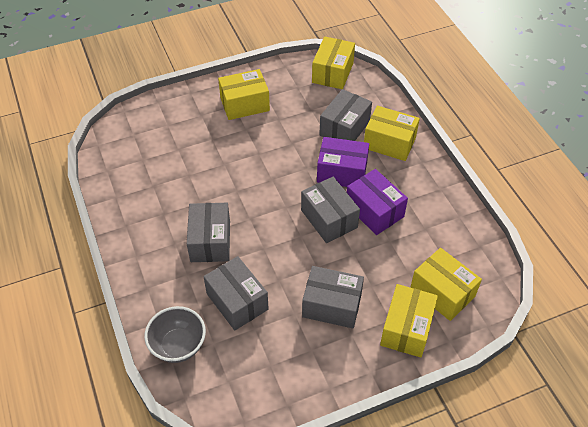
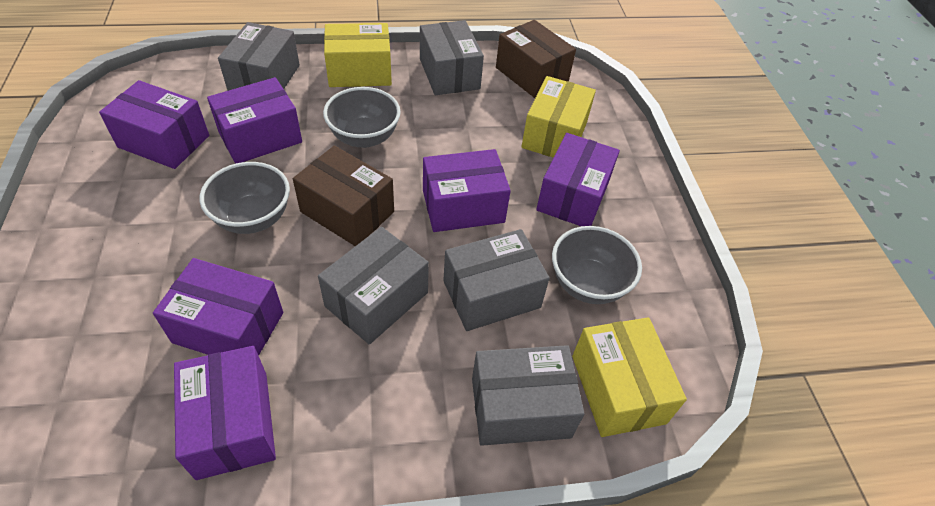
brown box: 0 -> 2
grey bowl: 1 -> 3
purple box: 2 -> 6
yellow box: 5 -> 3

